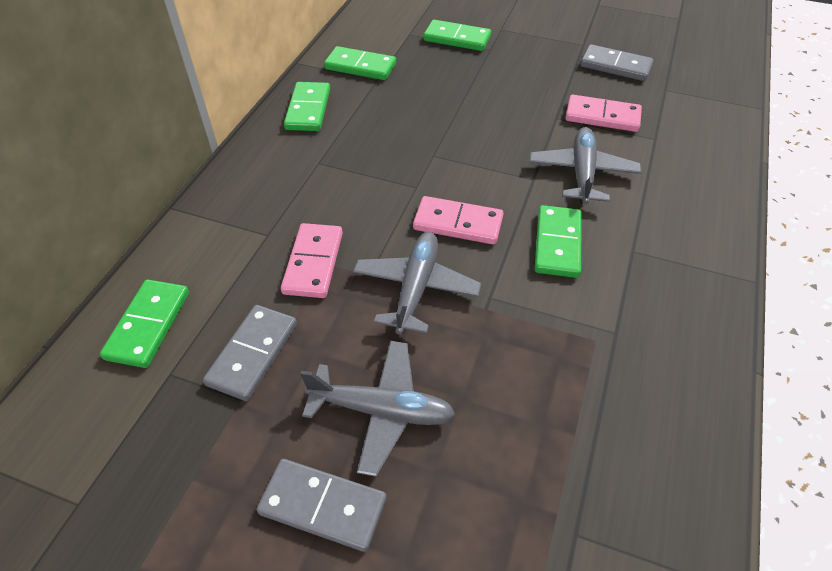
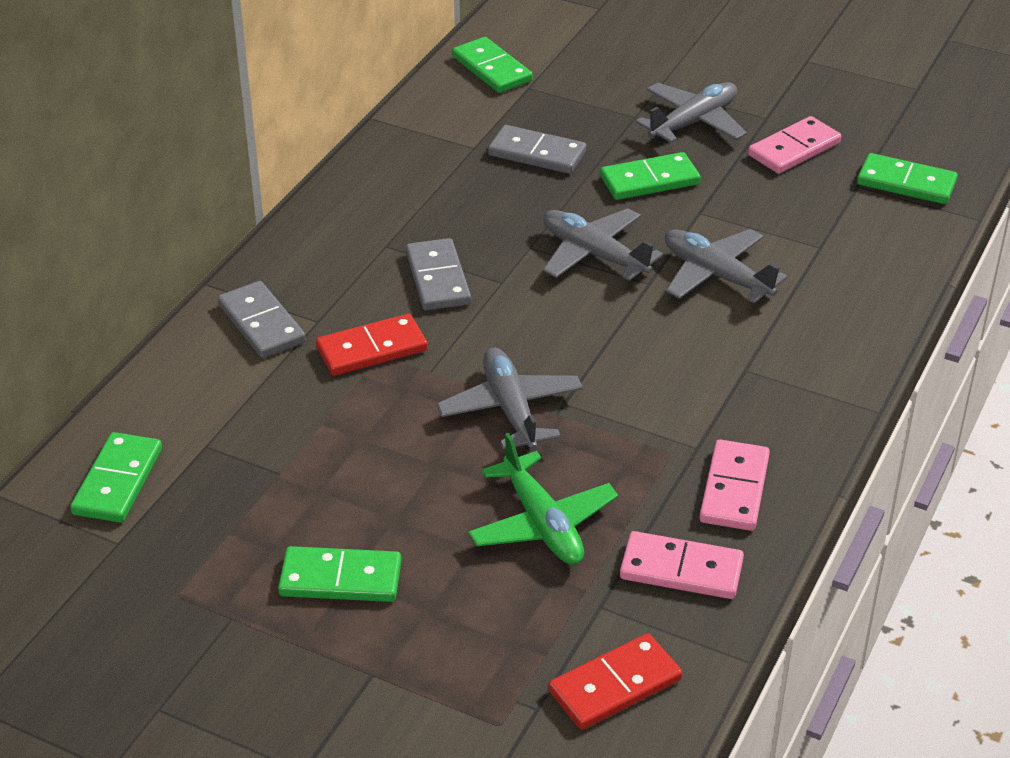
green plane: 0 -> 1
grey plane: 3 -> 4
red domino: 0 -> 2

